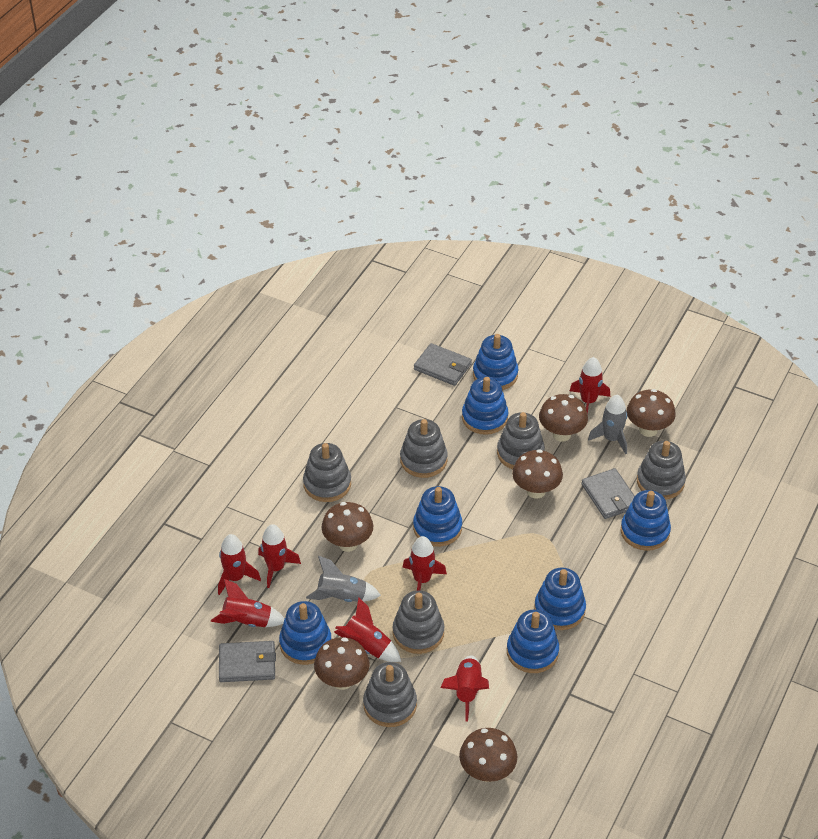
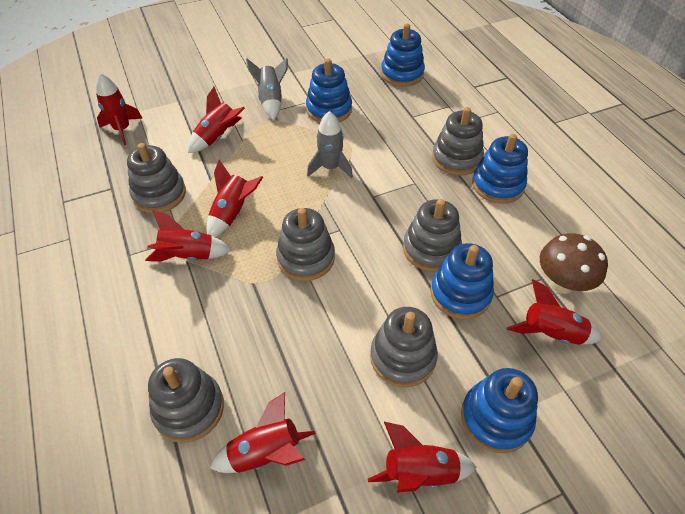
blue stacking toy: 7 -> 5
brown mushroom: 6 -> 1
grey wallet: 3 -> 0

